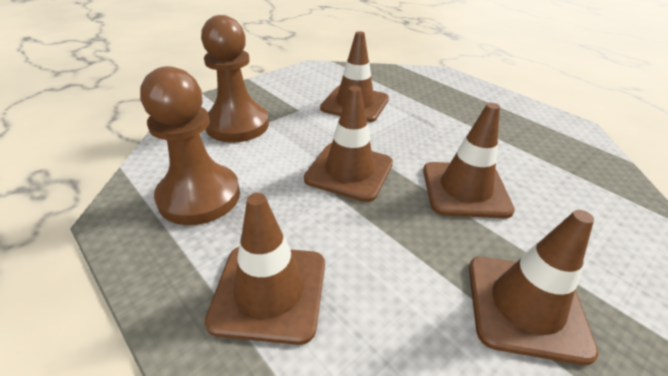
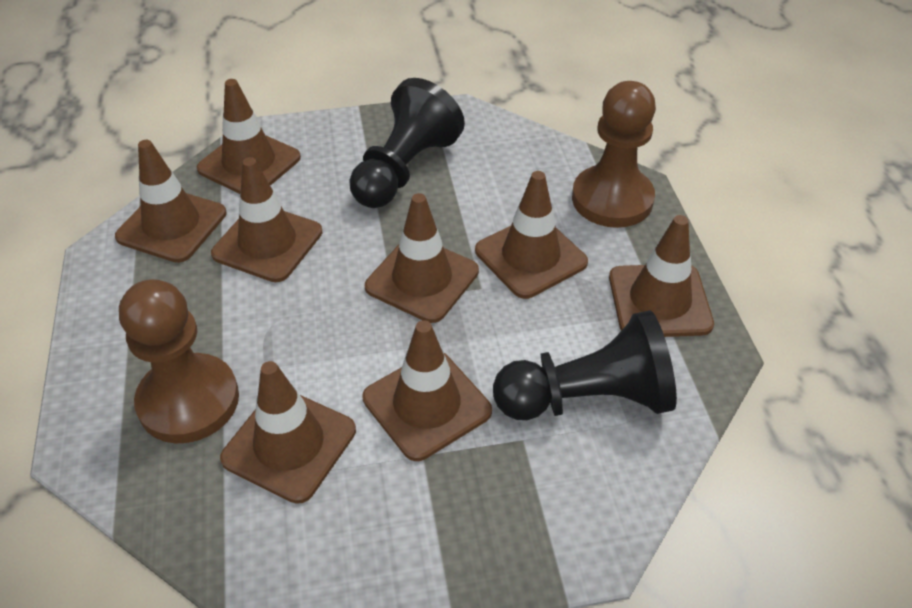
black pawn: 0 -> 2
brown traffic cone: 5 -> 8

